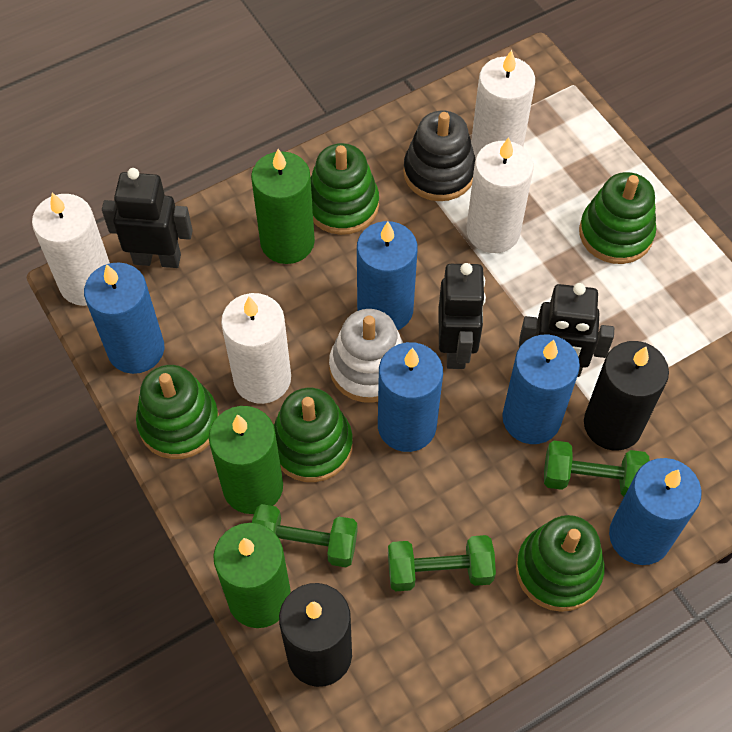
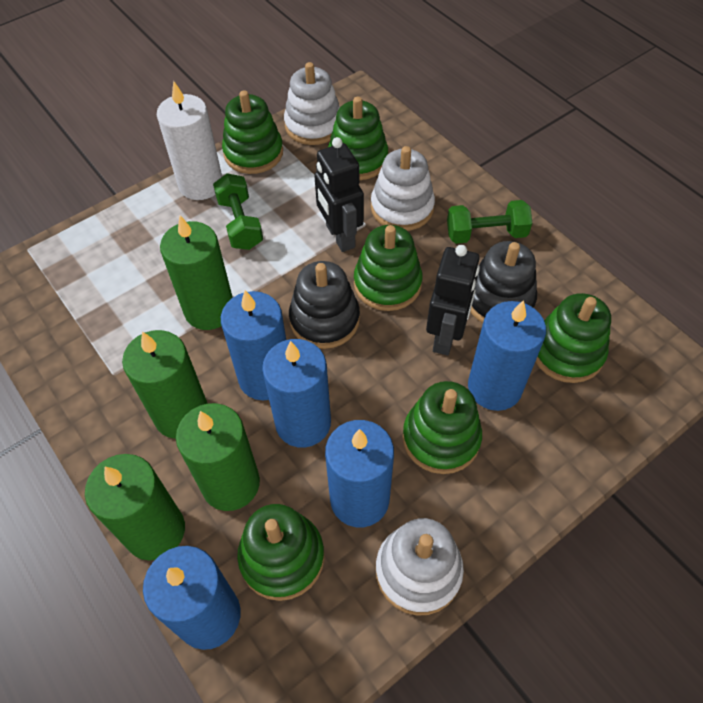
black candle: 2 -> 0
black robot: 3 -> 2
black stacking toy: 1 -> 2
green candle: 3 -> 4
green dumbbell: 3 -> 2
green stacking toy: 5 -> 6
white candle: 4 -> 1
white stacking toy: 1 -> 3

